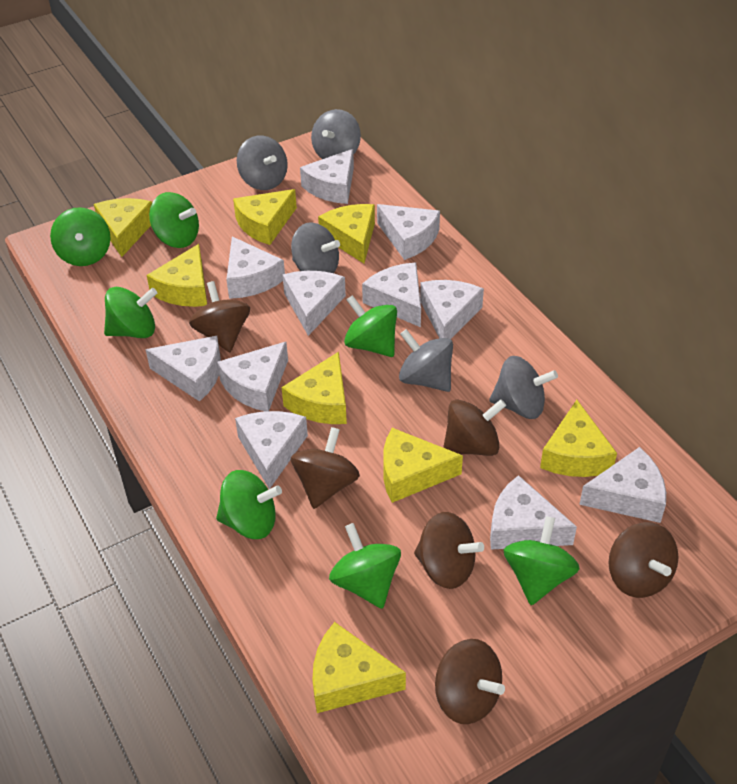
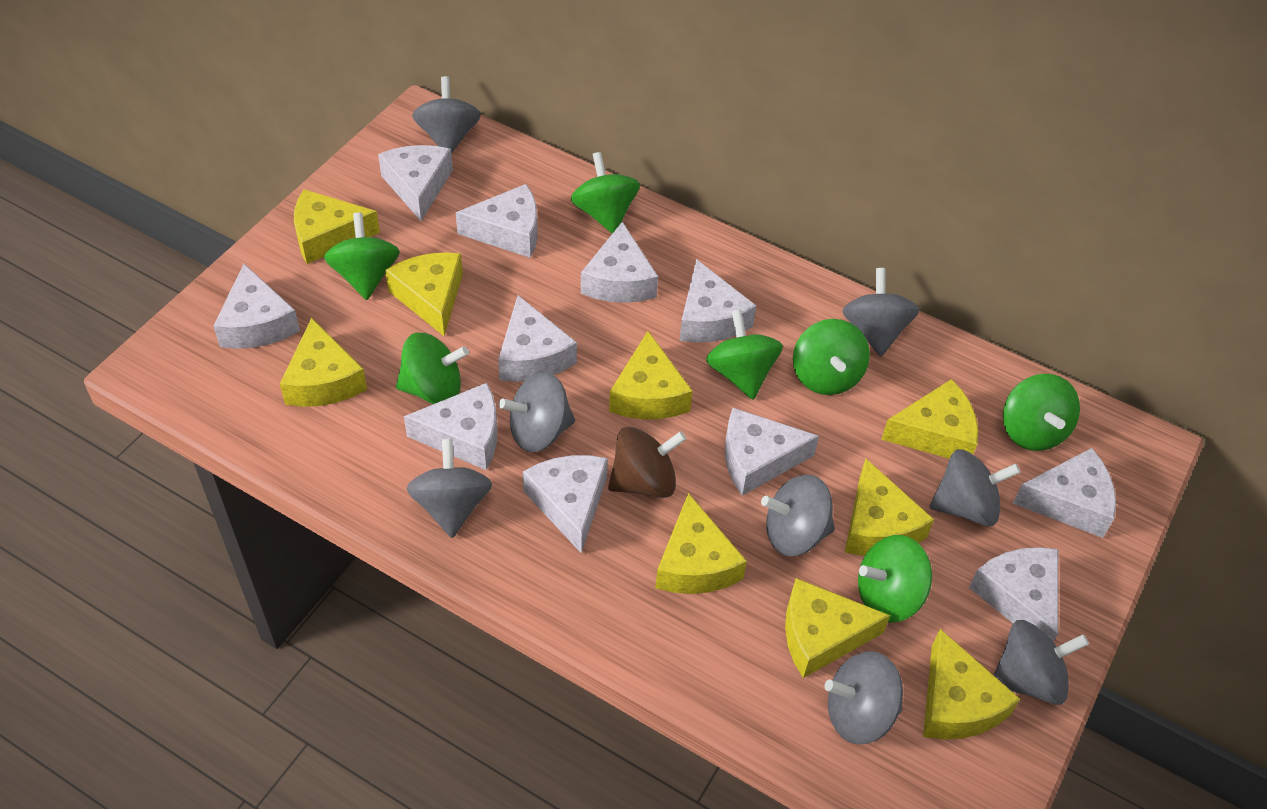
brown spinning top: 6 -> 1
grey spinning top: 5 -> 8
yellow cheese: 8 -> 9

